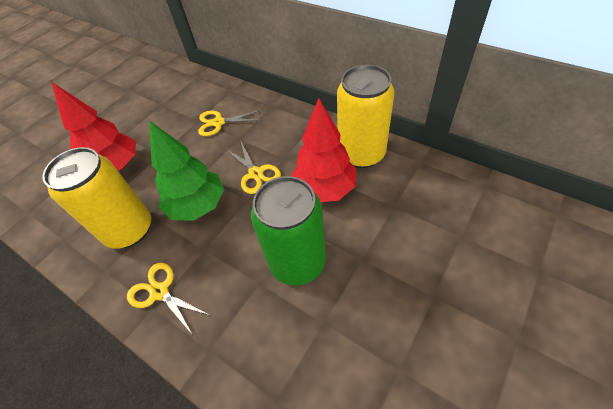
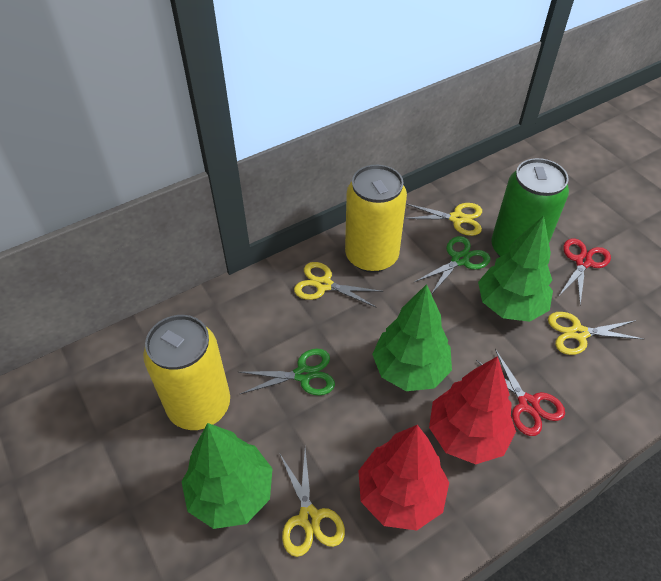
green scissors: 0 -> 2
green tree: 1 -> 3
red scissors: 0 -> 2
yellow scissors: 3 -> 4

